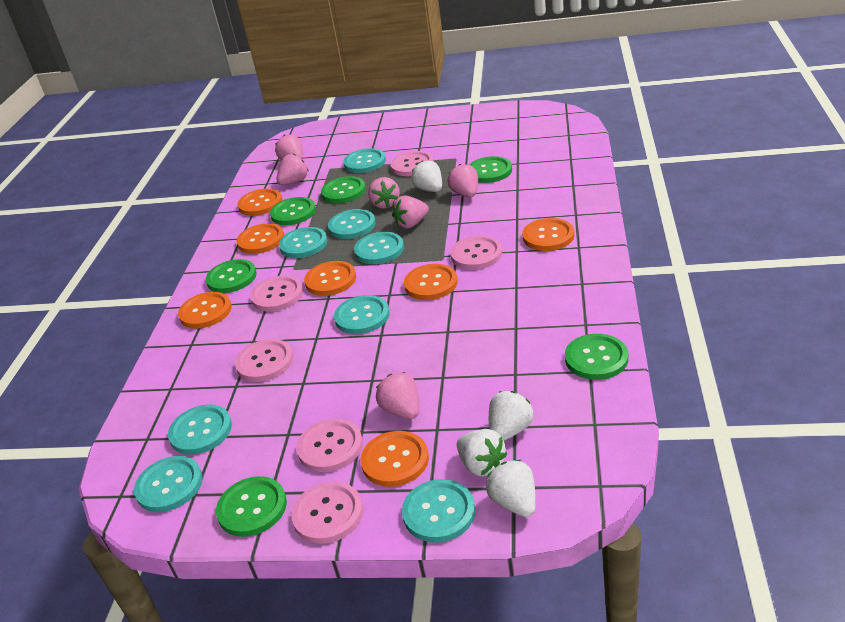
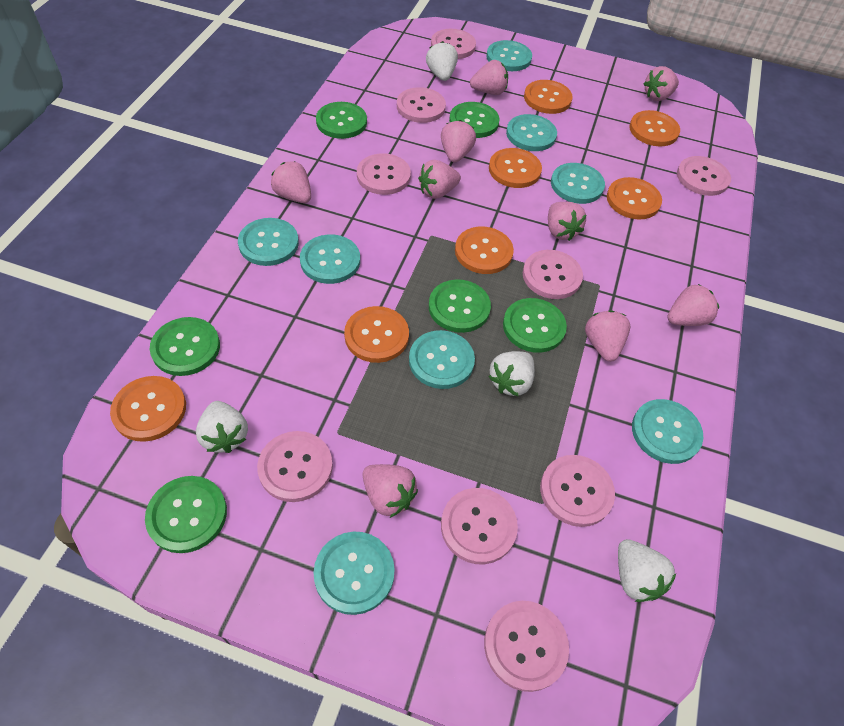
pink button: 6 -> 9
pink strawberry: 6 -> 9

